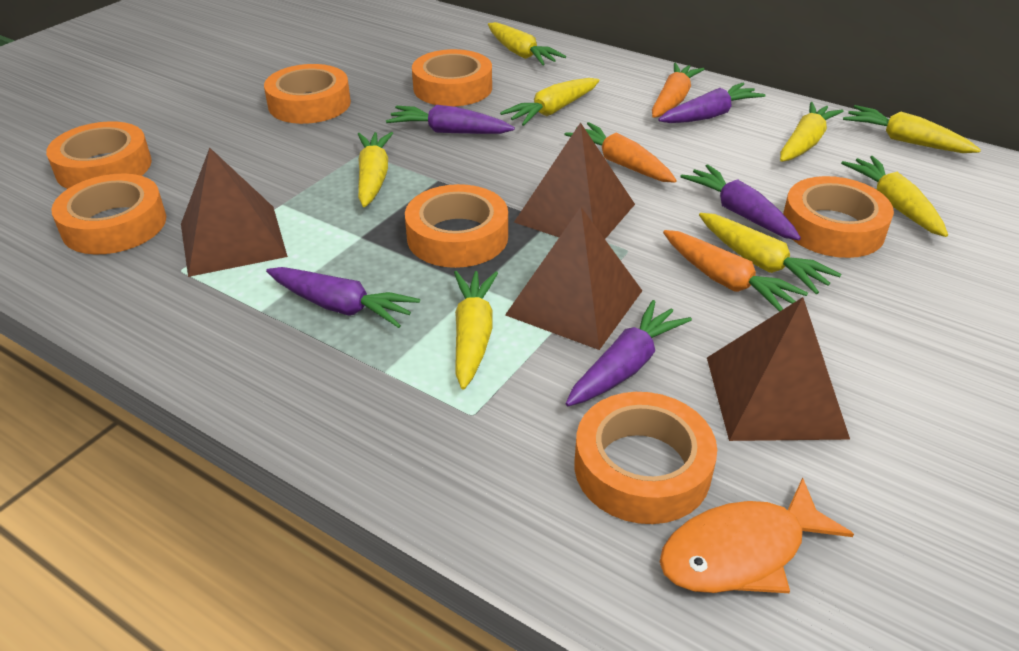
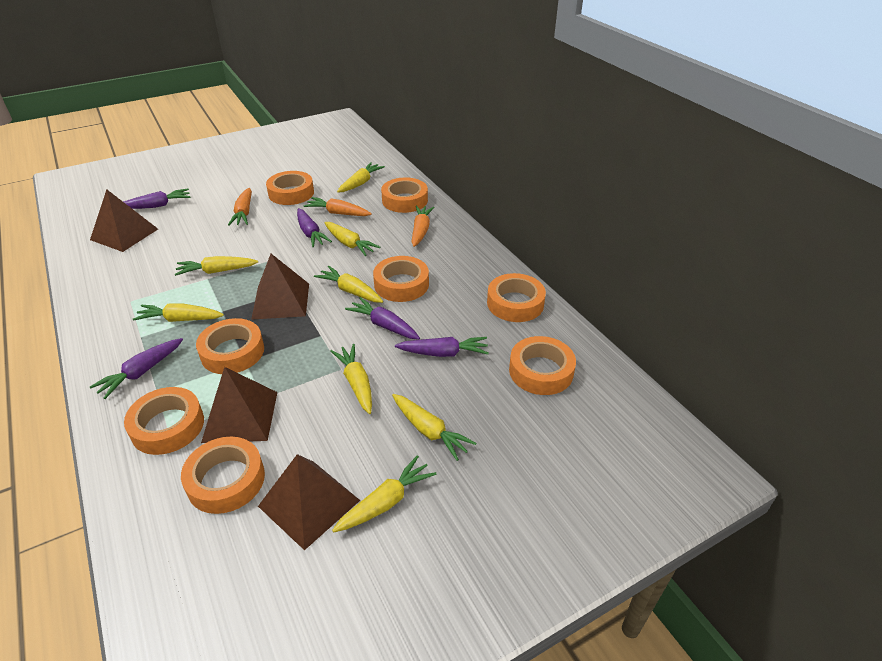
orange fish: 1 -> 0
orange tape: 7 -> 8

